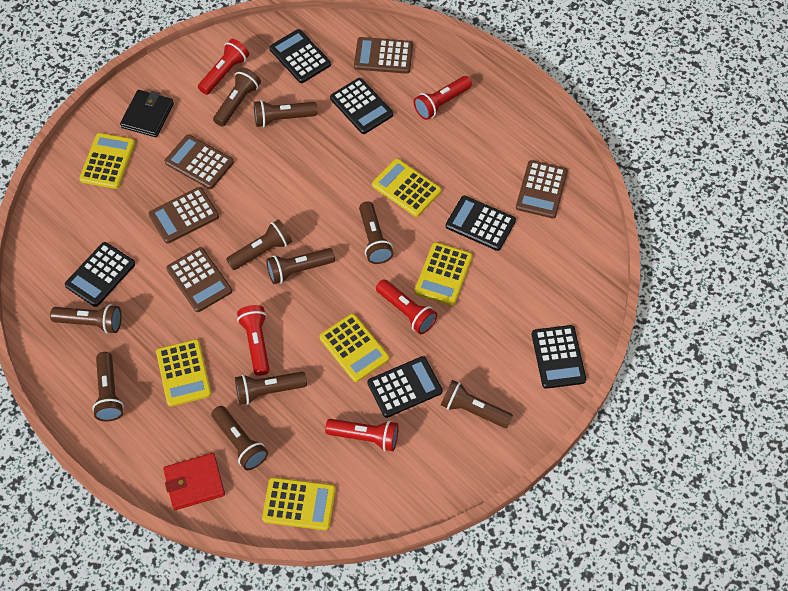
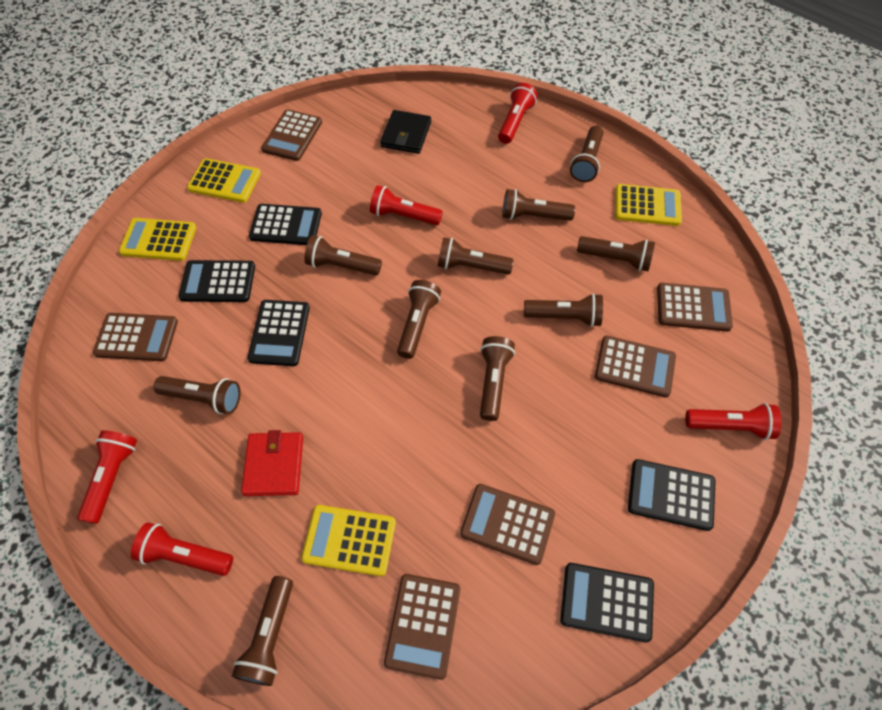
black calculator: 6 -> 5
brown calculator: 5 -> 6
yellow calculator: 6 -> 4

